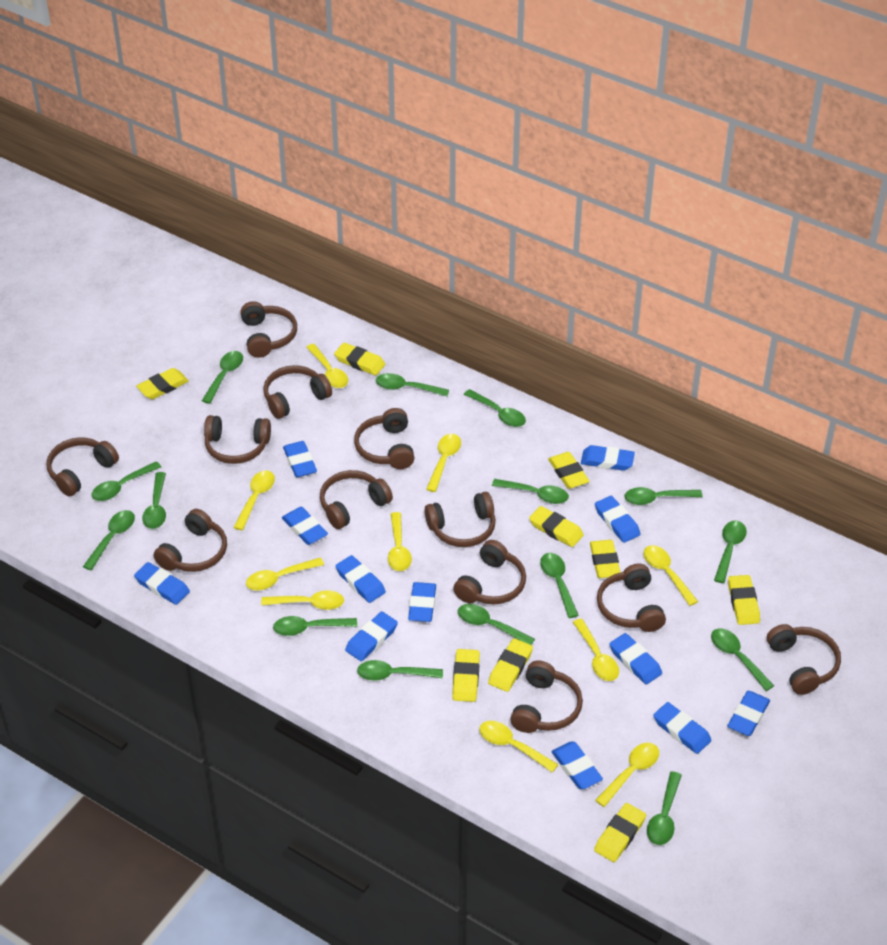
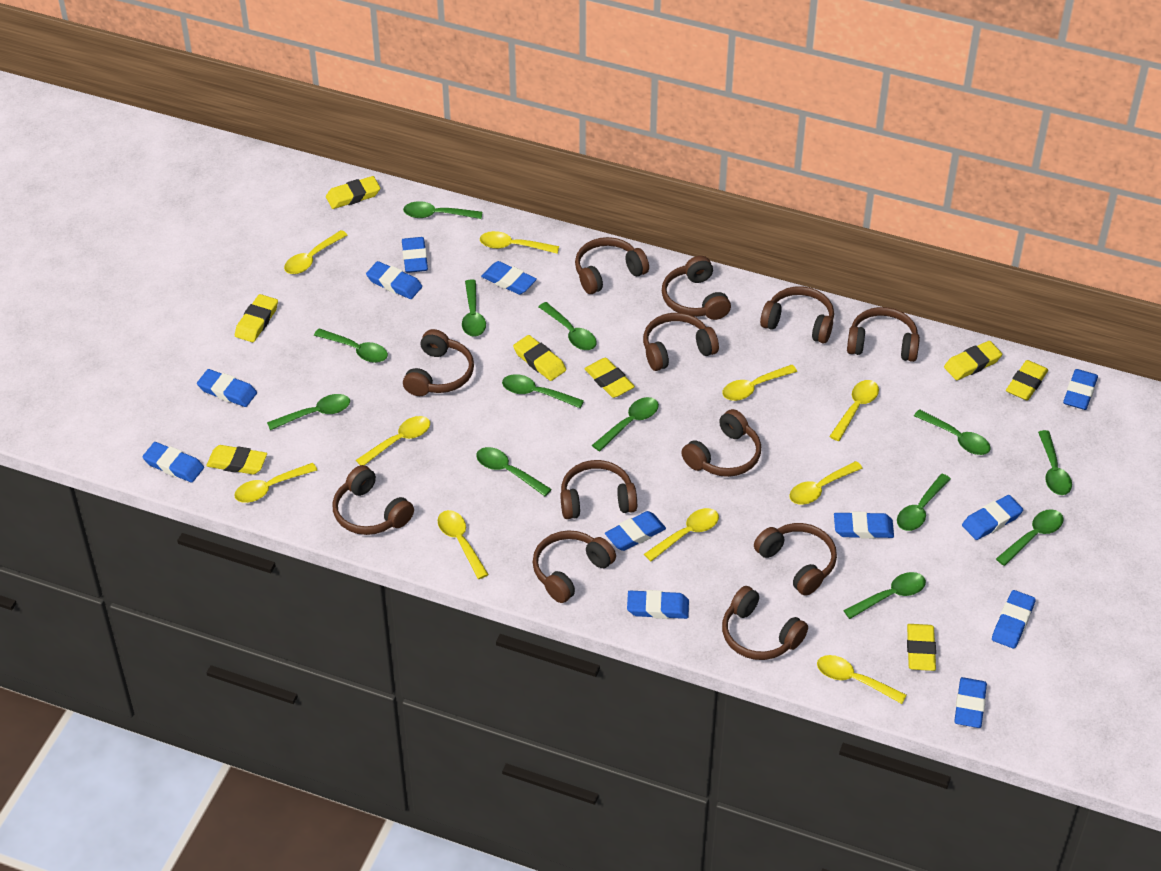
green spoon: 15 -> 13
yellow eraser: 9 -> 8

